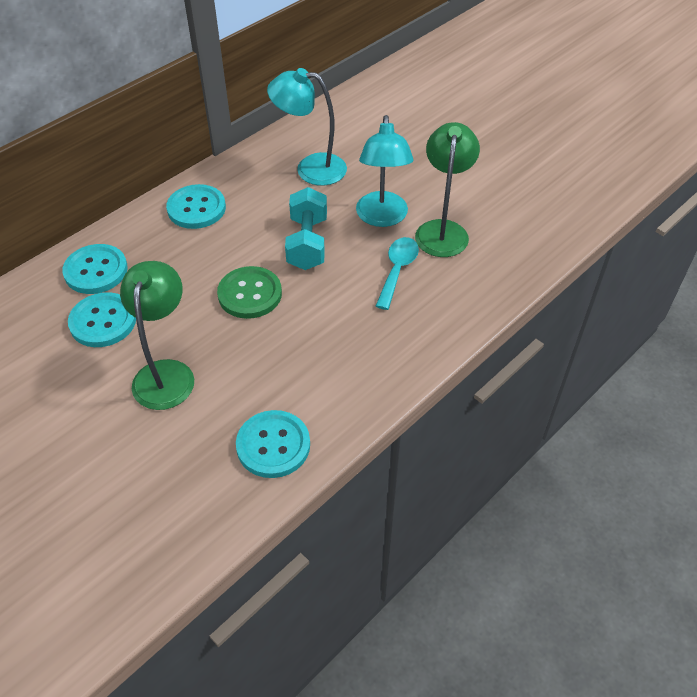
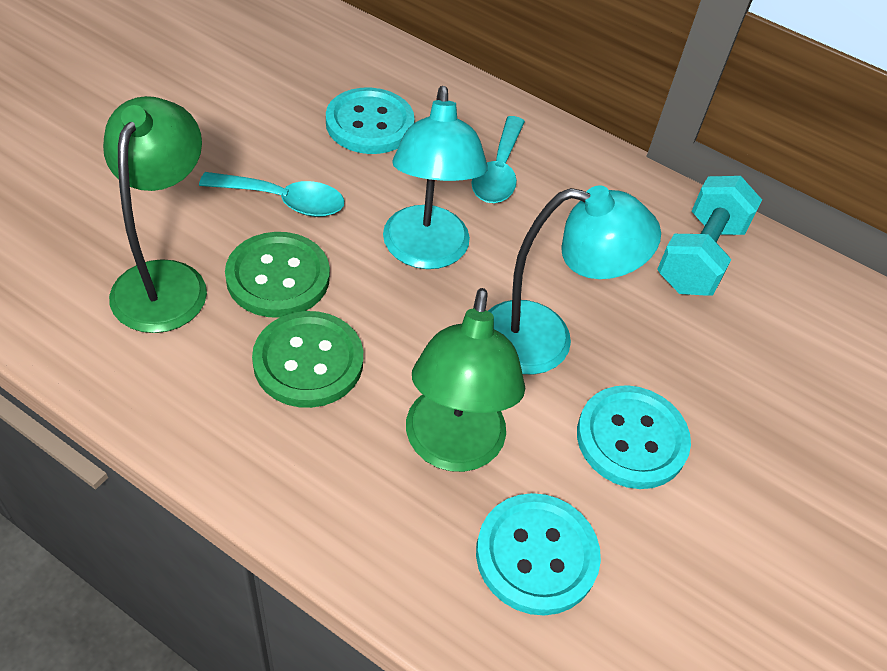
green button: 1 -> 2
turquoise button: 4 -> 3
turquoise spoon: 1 -> 2

